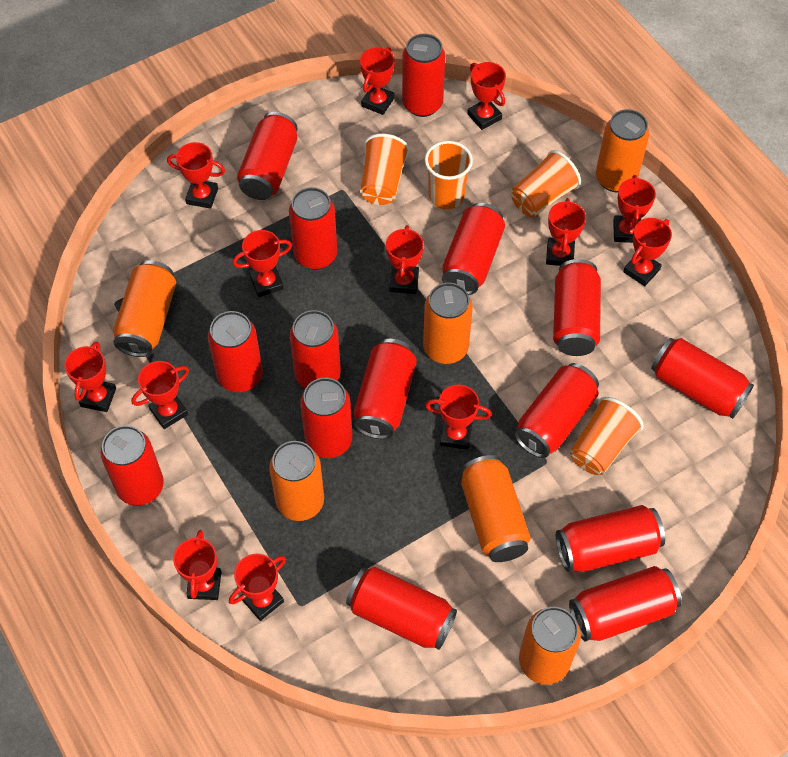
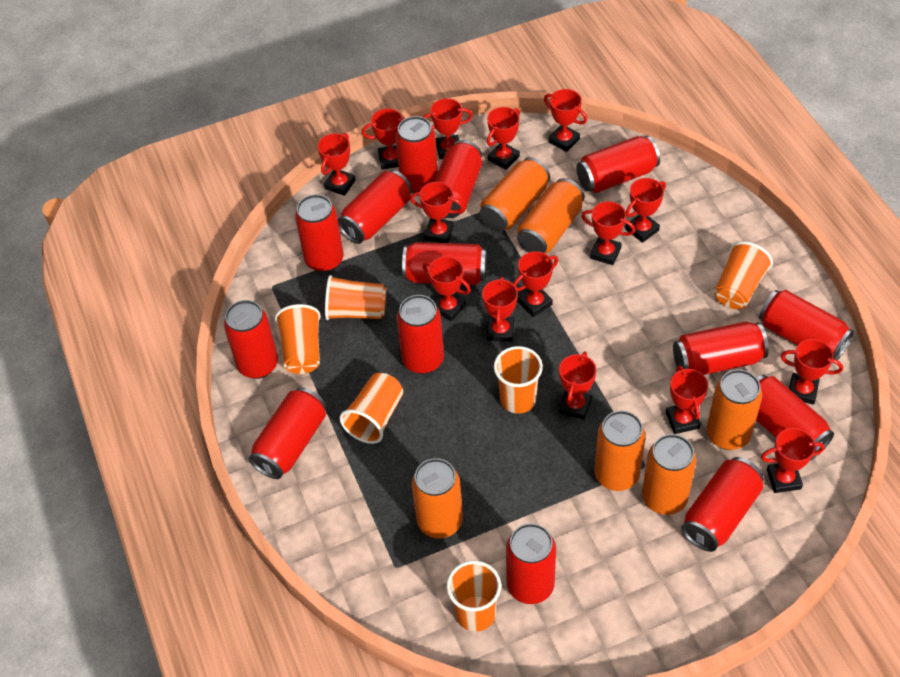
orange cup: 4 -> 6
red can: 15 -> 14
red trophy: 13 -> 15

